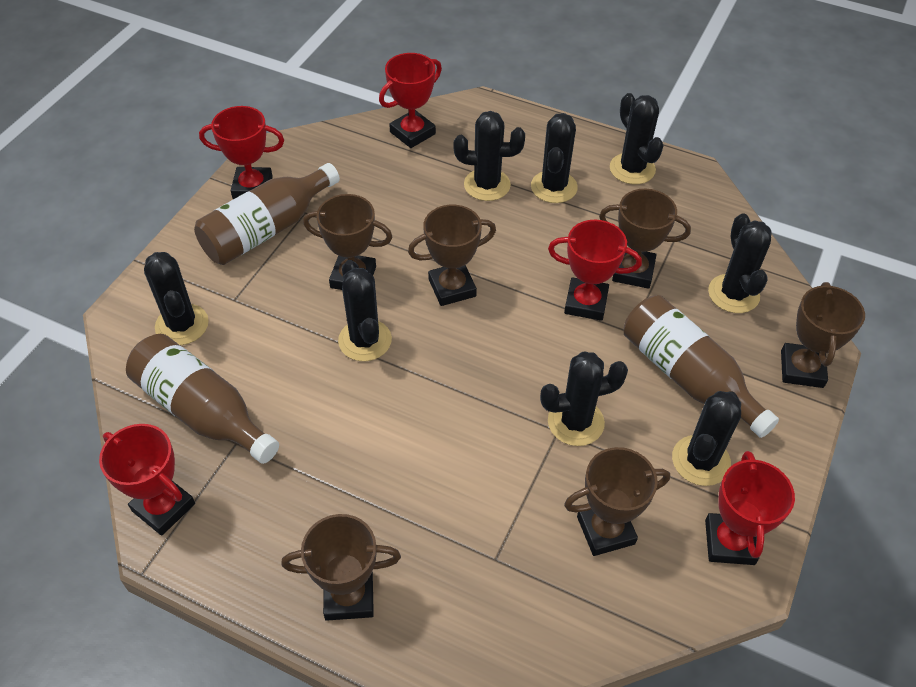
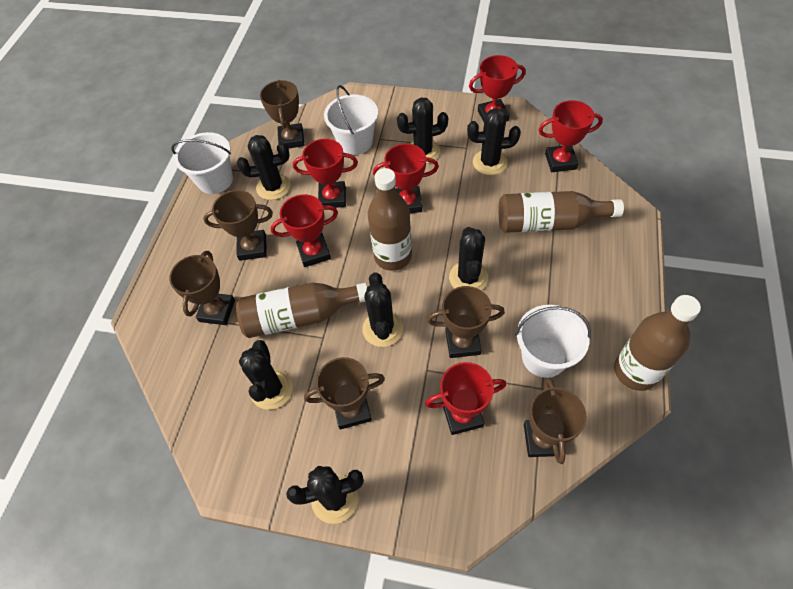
black cactus: 8 -> 7
brown bottle: 3 -> 4
red trophy: 5 -> 6
white bucket: 0 -> 3

